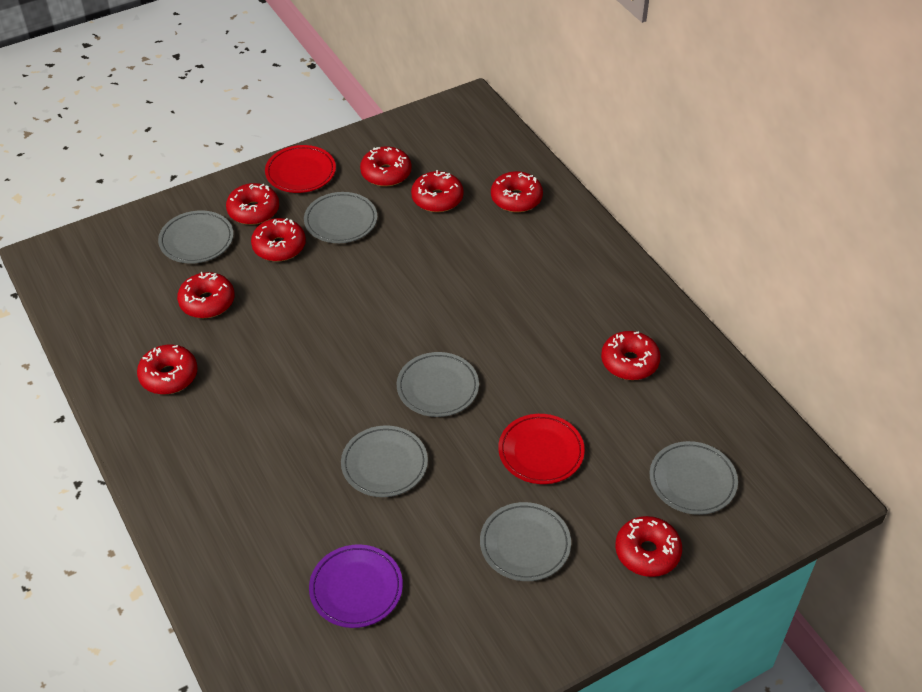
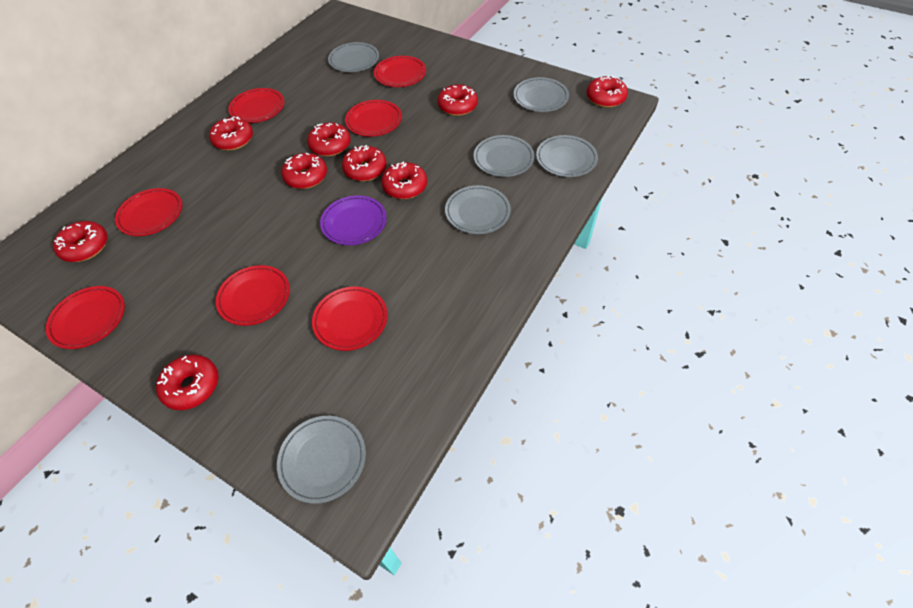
red plate: 2 -> 7

